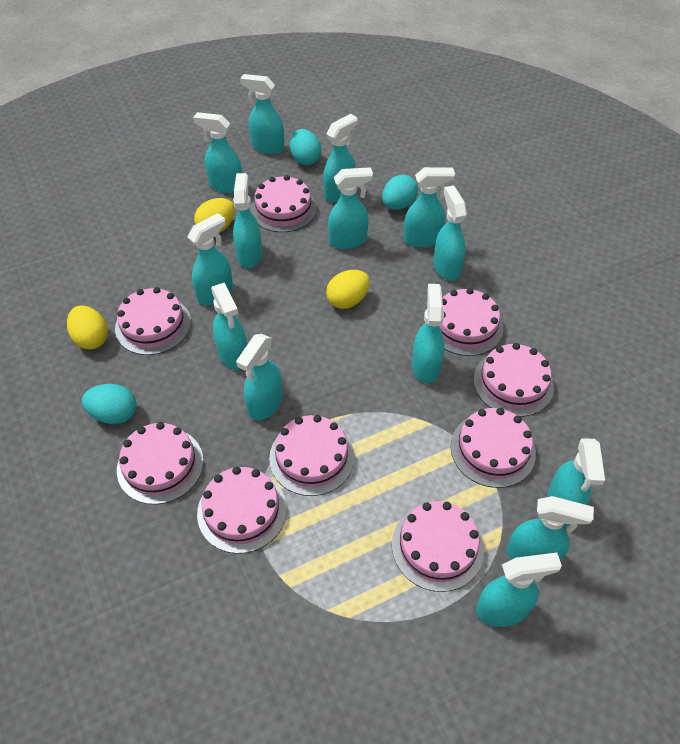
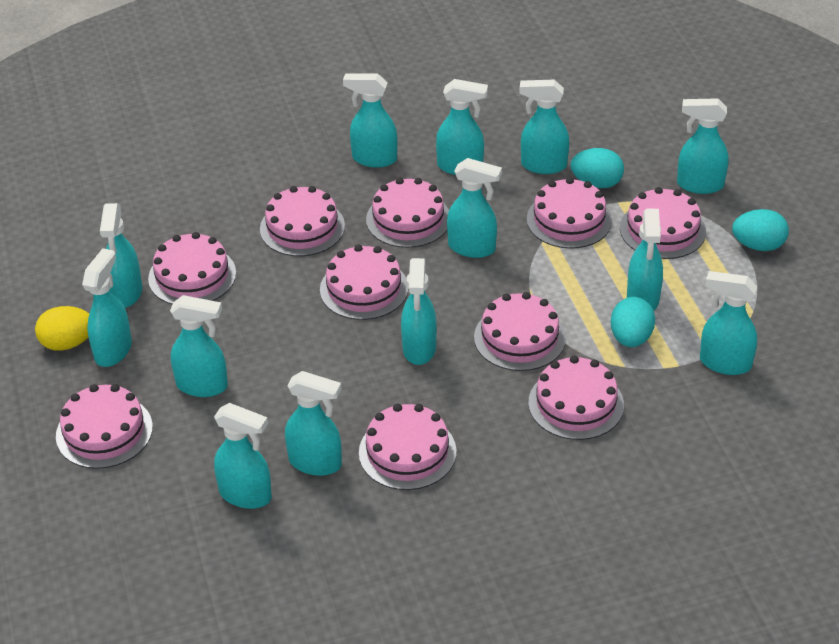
pink cake: 9 -> 10
turquoise spray bottle: 14 -> 13
yellow egg: 3 -> 1

